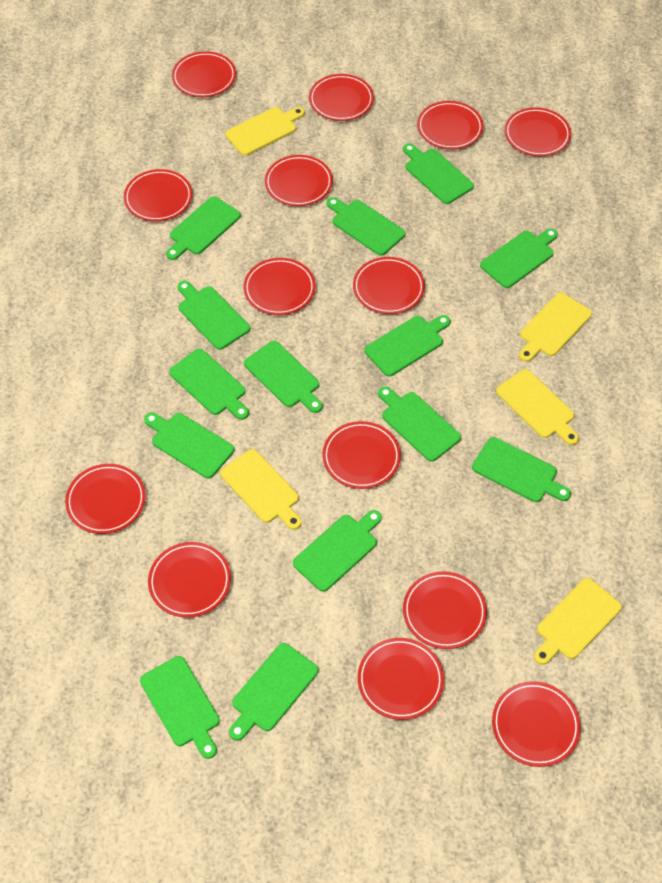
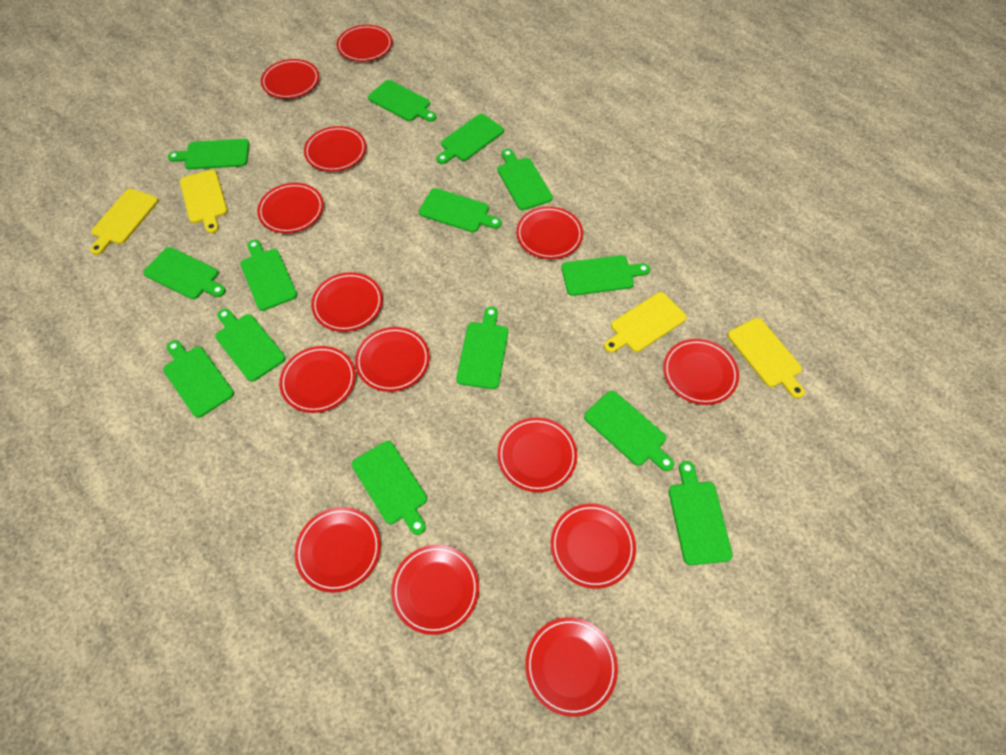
yellow cutting board: 5 -> 4

